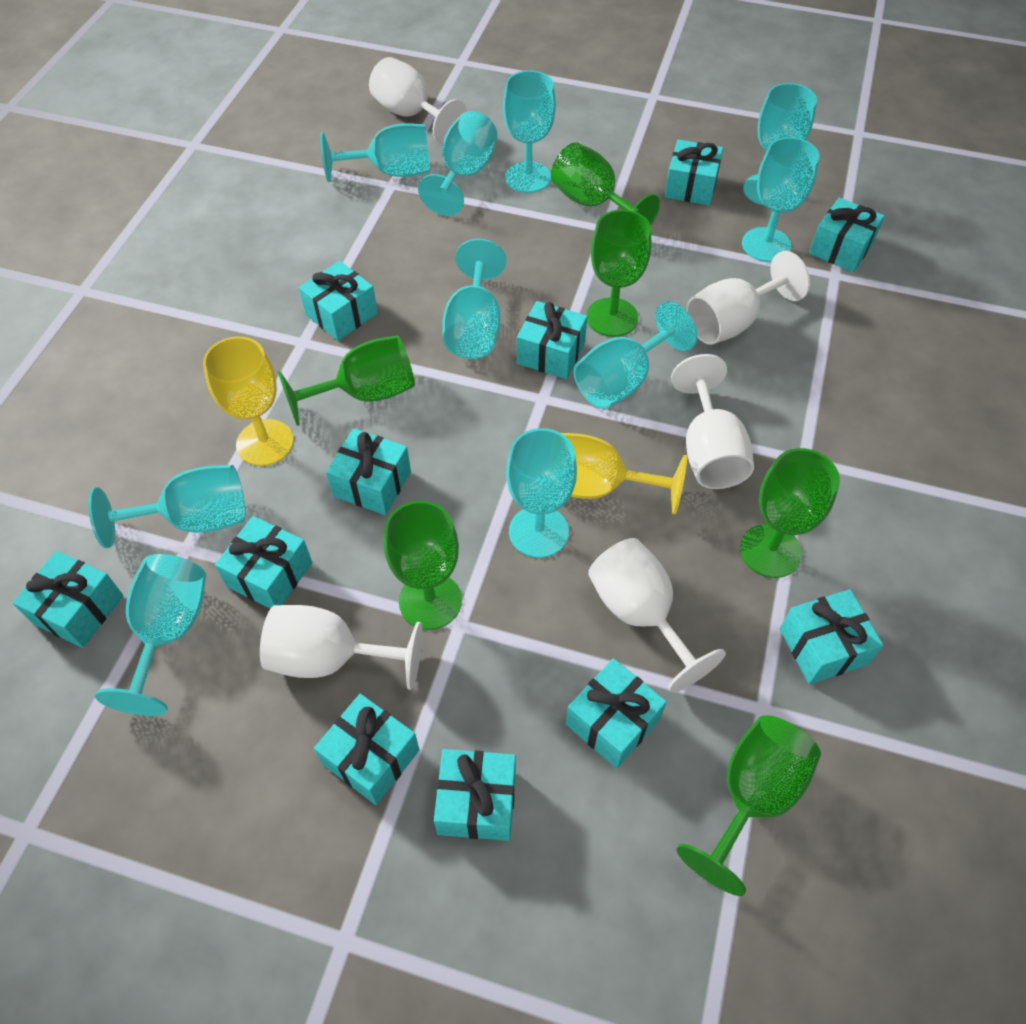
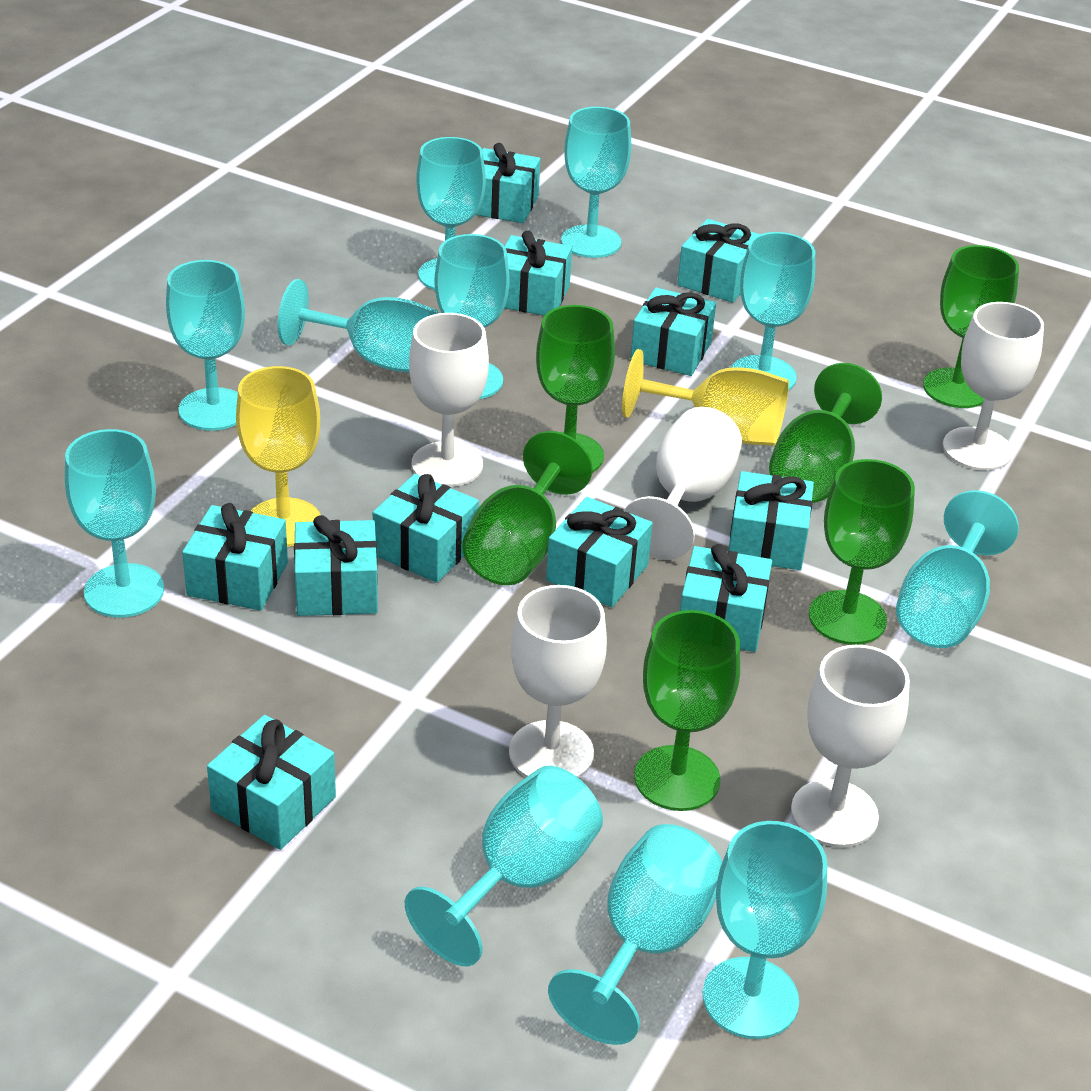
turquoise goblet: 10 -> 11

